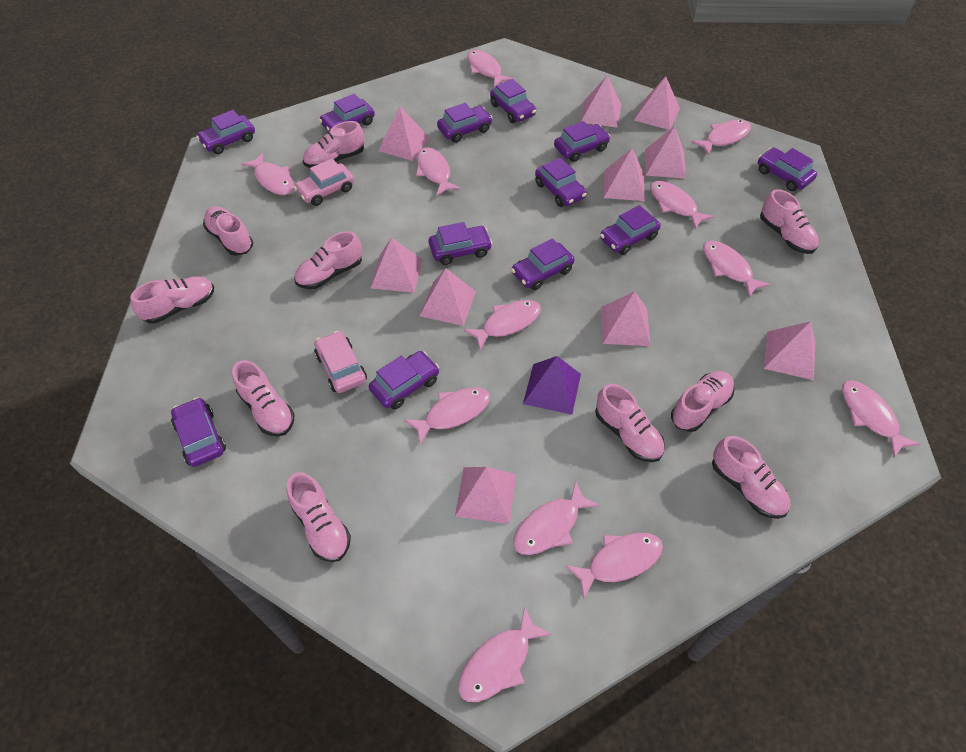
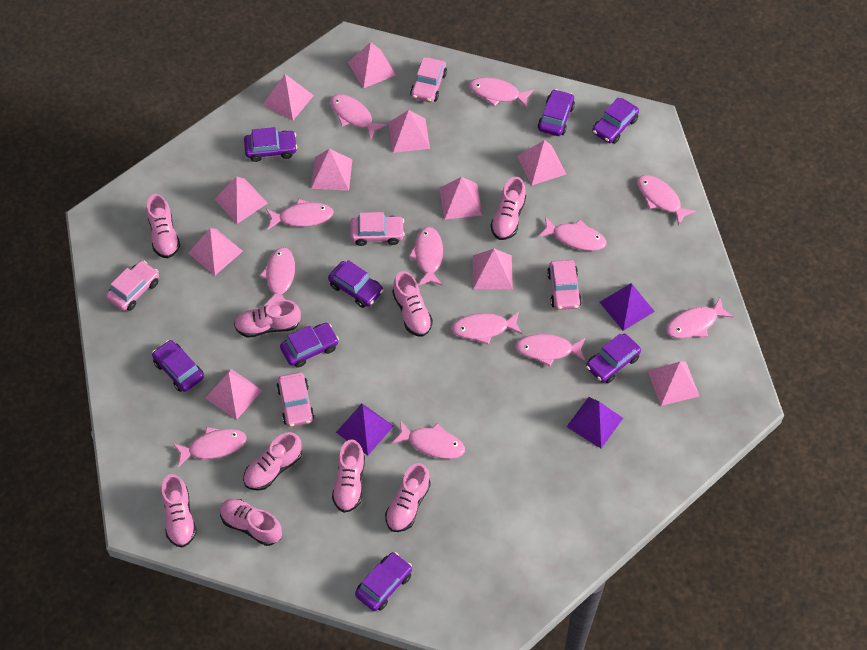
pink car: 2 -> 5
pink pyramid: 10 -> 11
pink shoe: 10 -> 9
purple car: 12 -> 8
purple pyramid: 1 -> 3

